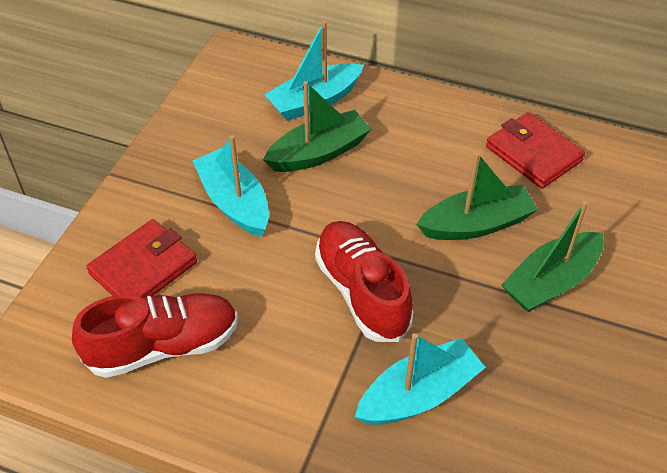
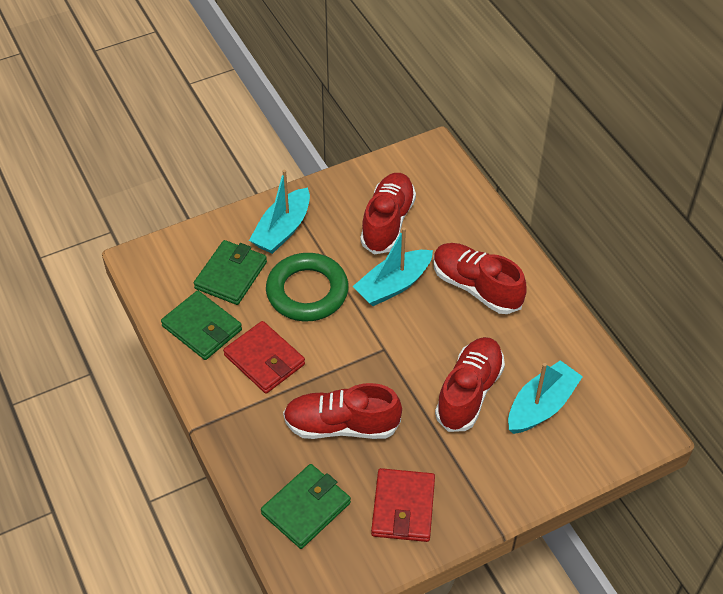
green boat: 3 -> 0
green ring: 0 -> 1
green wallet: 0 -> 3
red shoe: 2 -> 4

